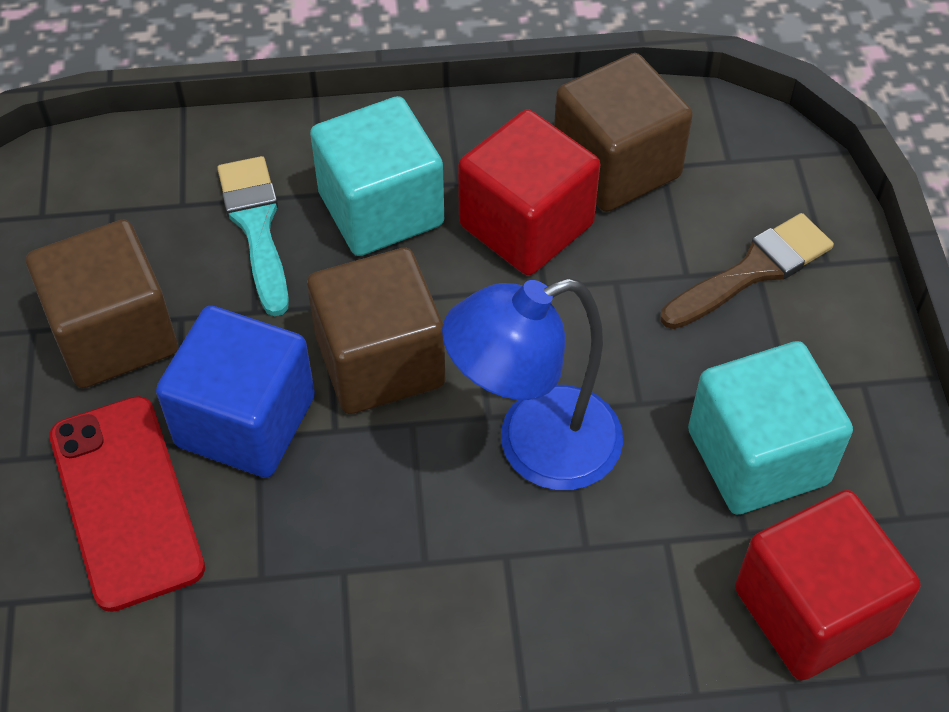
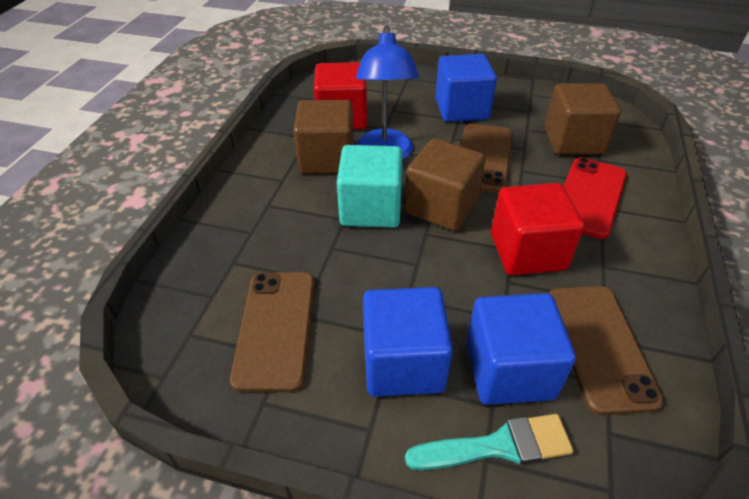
blue cube: 1 -> 3
brown brush: 1 -> 0
brown phone: 0 -> 3
turquoise cube: 2 -> 1

